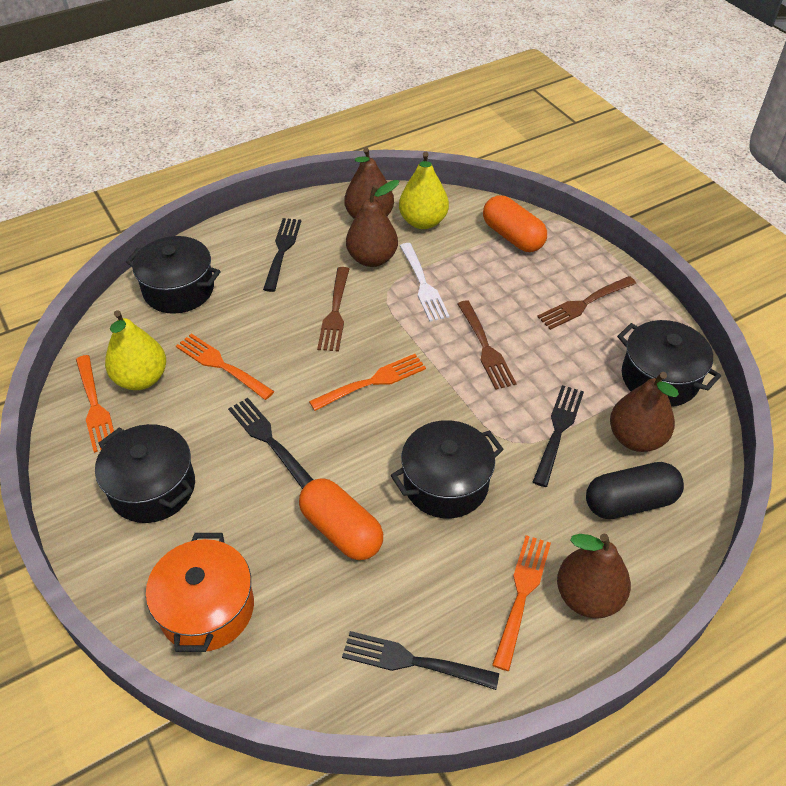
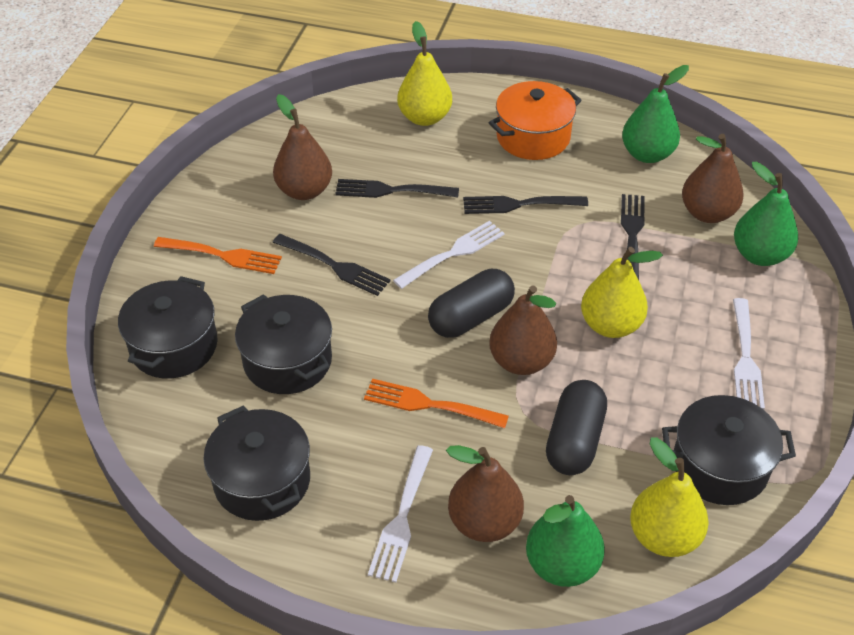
black capsule: 1 -> 2
brown fork: 3 -> 0
green pear: 0 -> 3
orange capsule: 2 -> 0
orange fork: 4 -> 2
white fork: 1 -> 3
yellow pear: 2 -> 3

